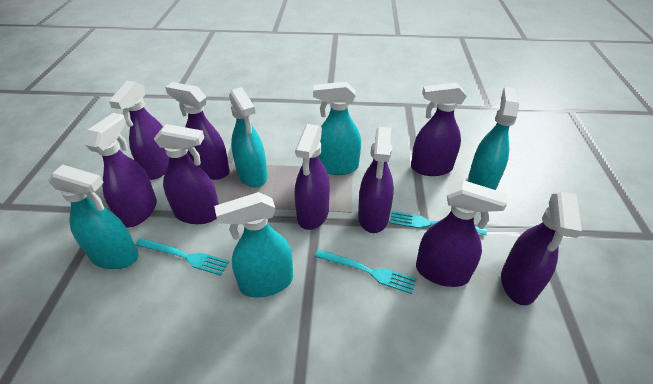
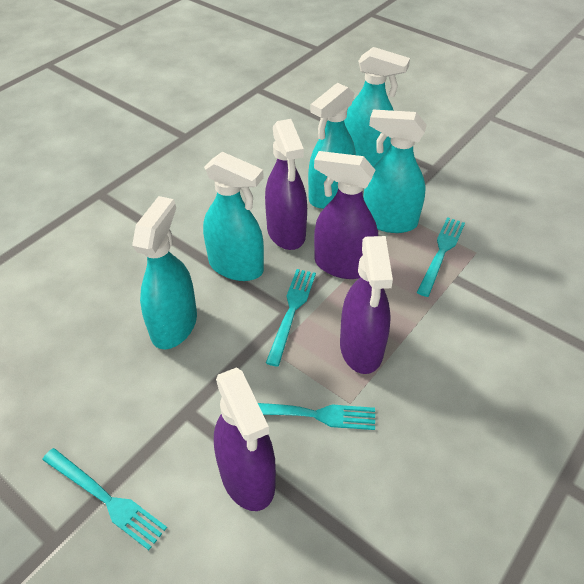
purple spray bottle: 9 -> 4
turquoise fork: 3 -> 4

